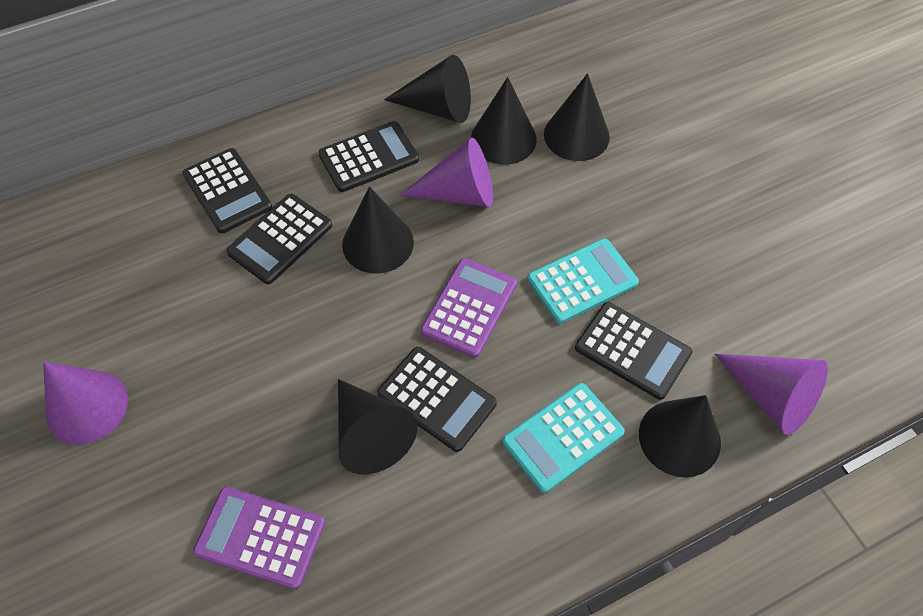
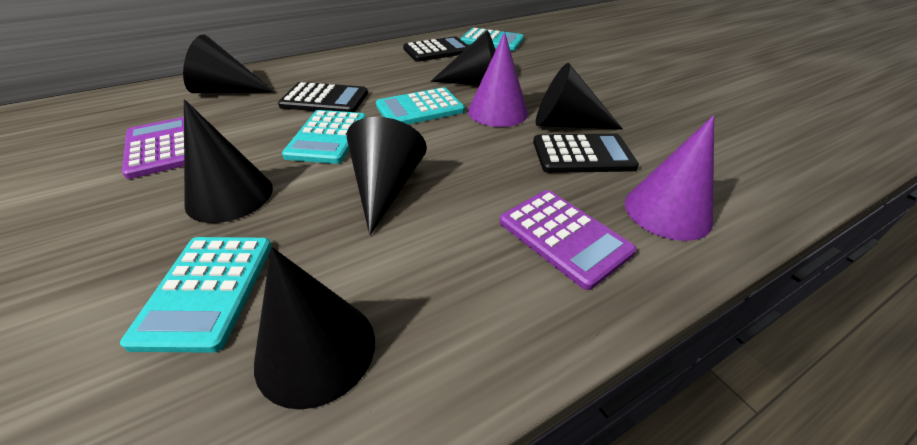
black calculator: 5 -> 3
purple cone: 3 -> 2
turquoise calculator: 2 -> 4

